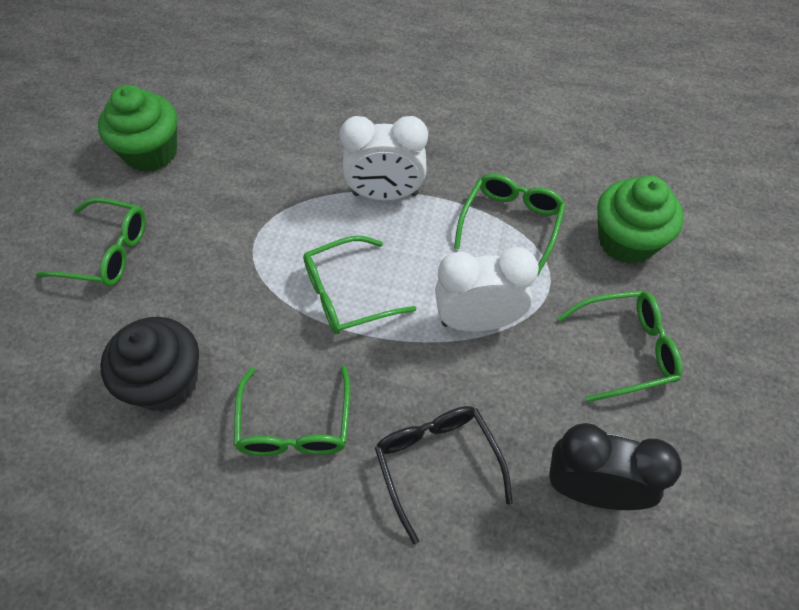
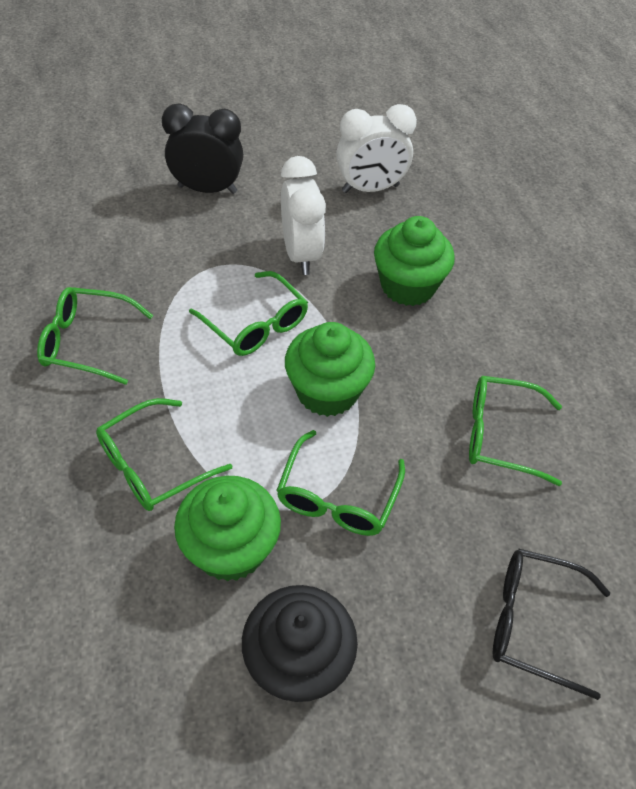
green cupcake: 2 -> 3

